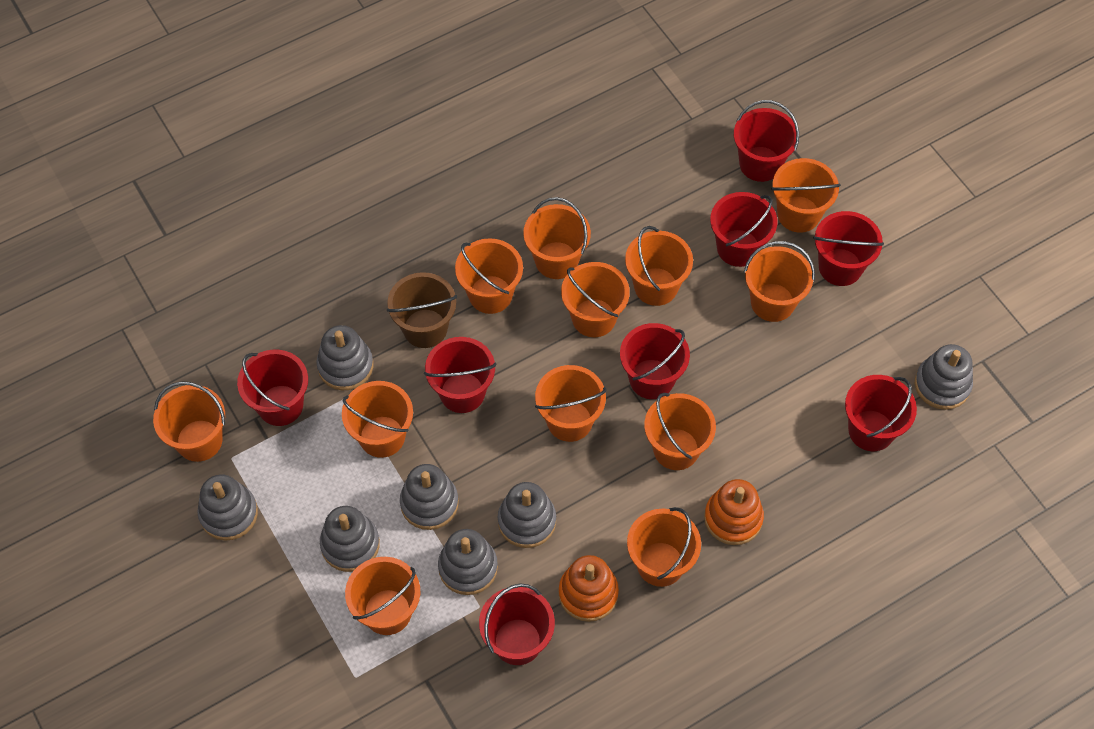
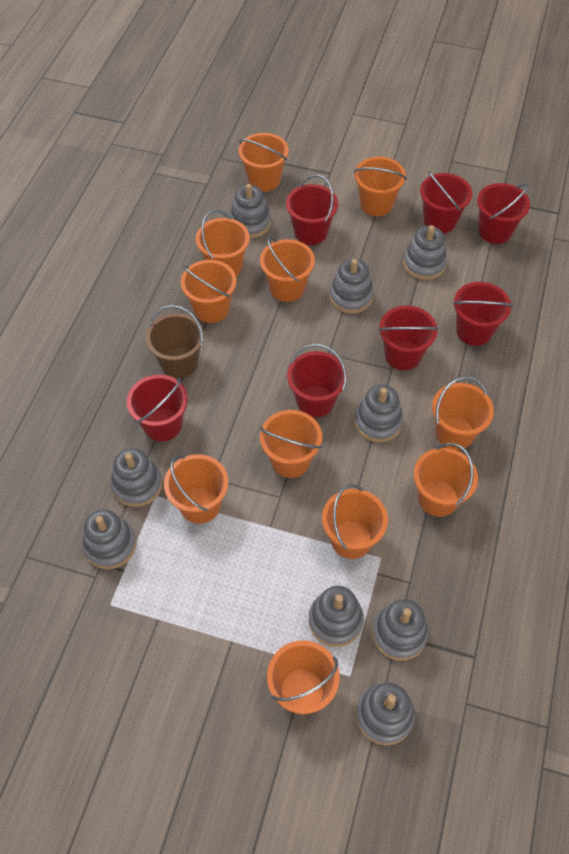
grey stacking toy: 7 -> 9
orange bucket: 12 -> 11
orange stacking toy: 2 -> 0
red bucket: 8 -> 7

